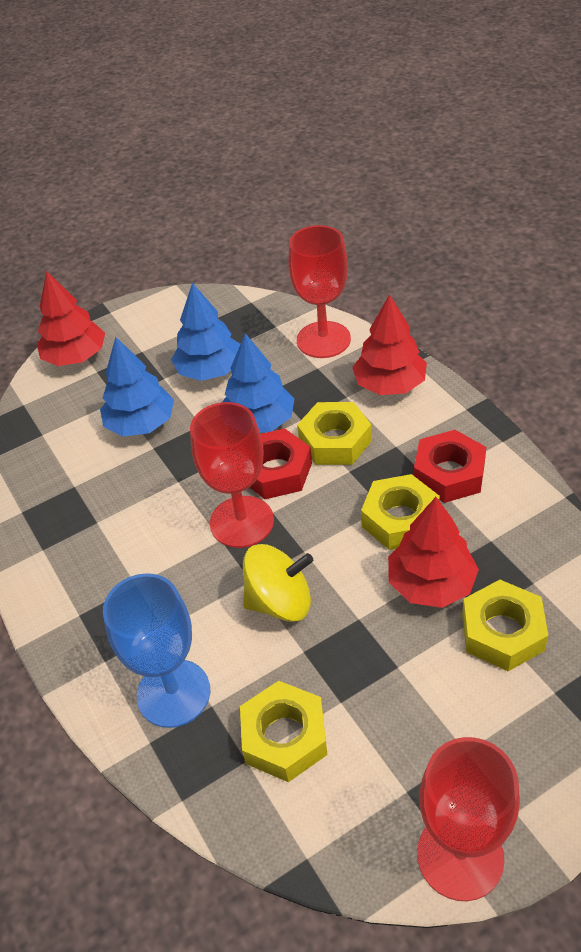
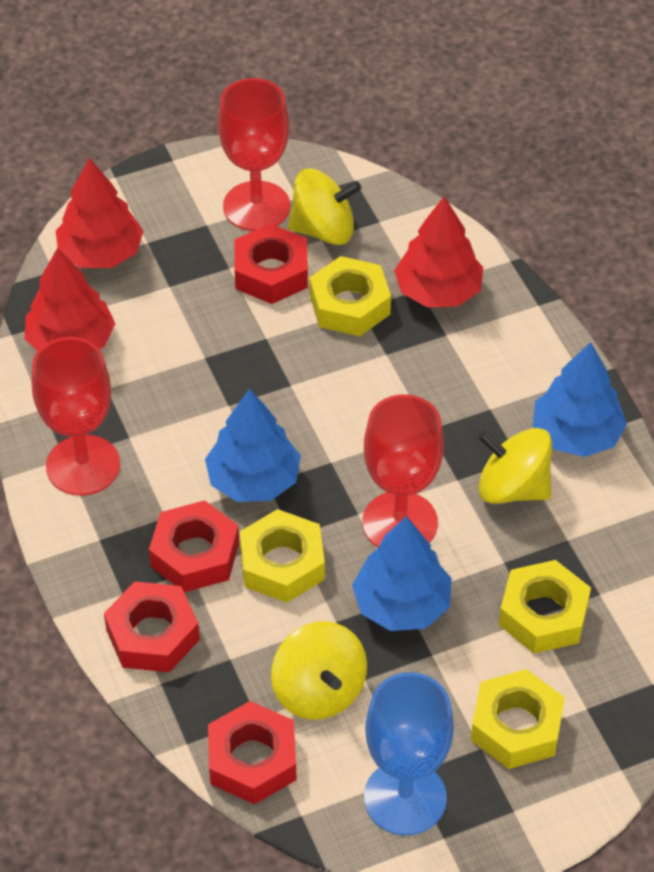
red nut: 2 -> 4
yellow spinning top: 1 -> 3

